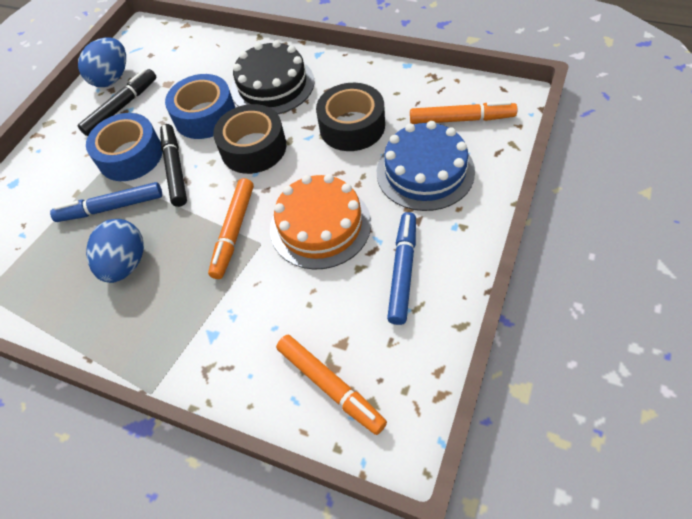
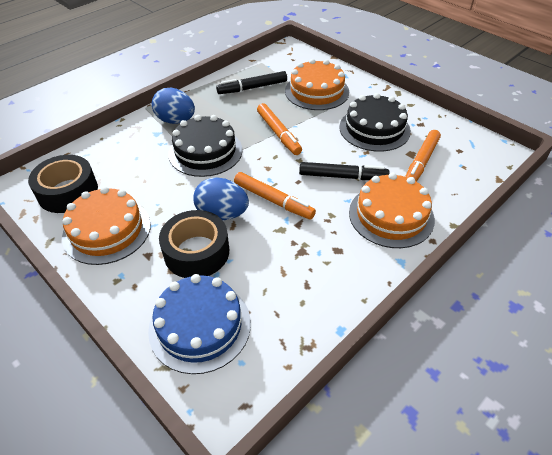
black cake: 1 -> 2
blue marker: 2 -> 0
blue tape: 2 -> 0
orange cake: 1 -> 3

